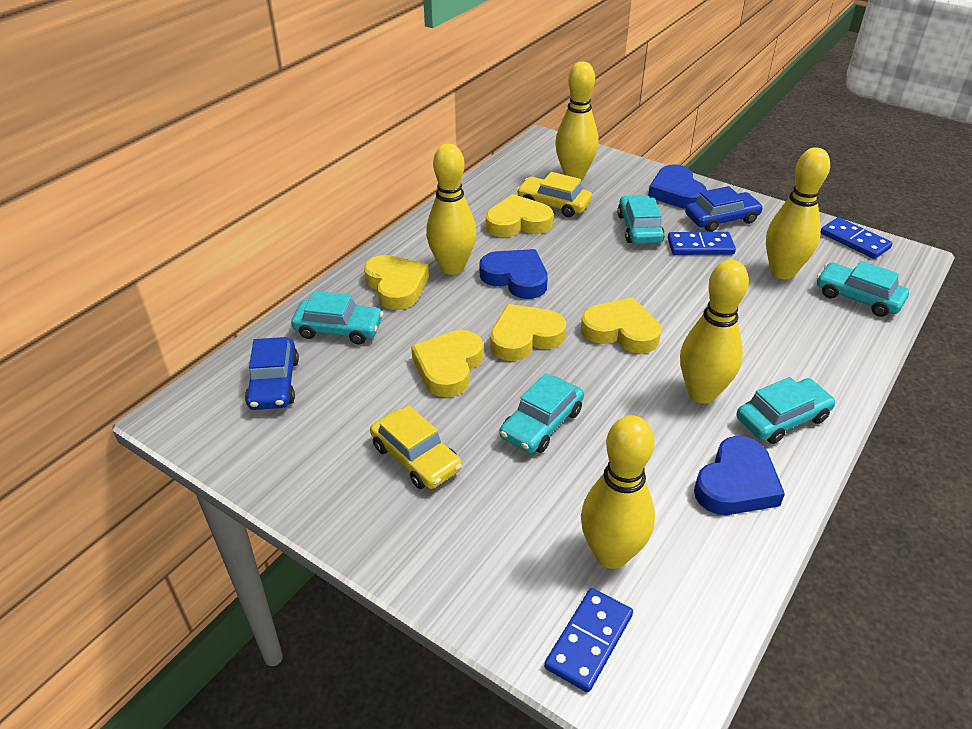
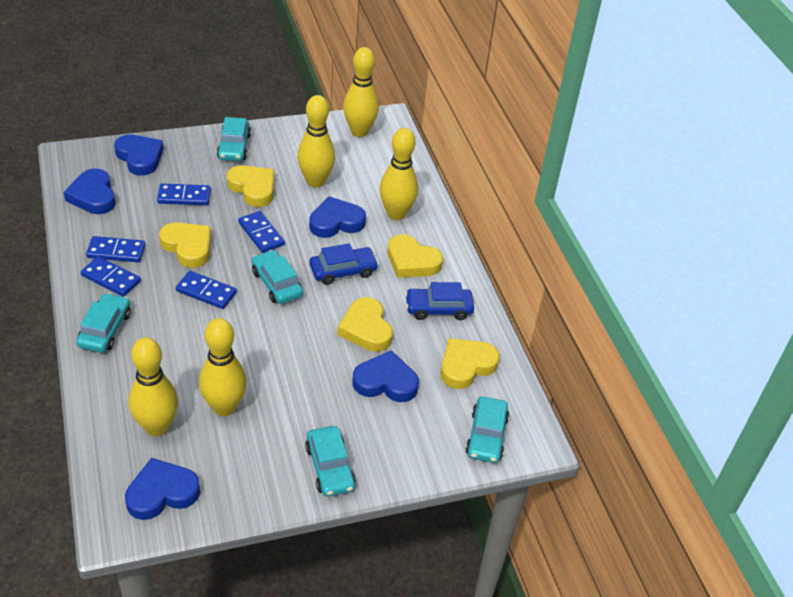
blue domino: 3 -> 5
blue heart: 3 -> 5
yellow car: 2 -> 0

